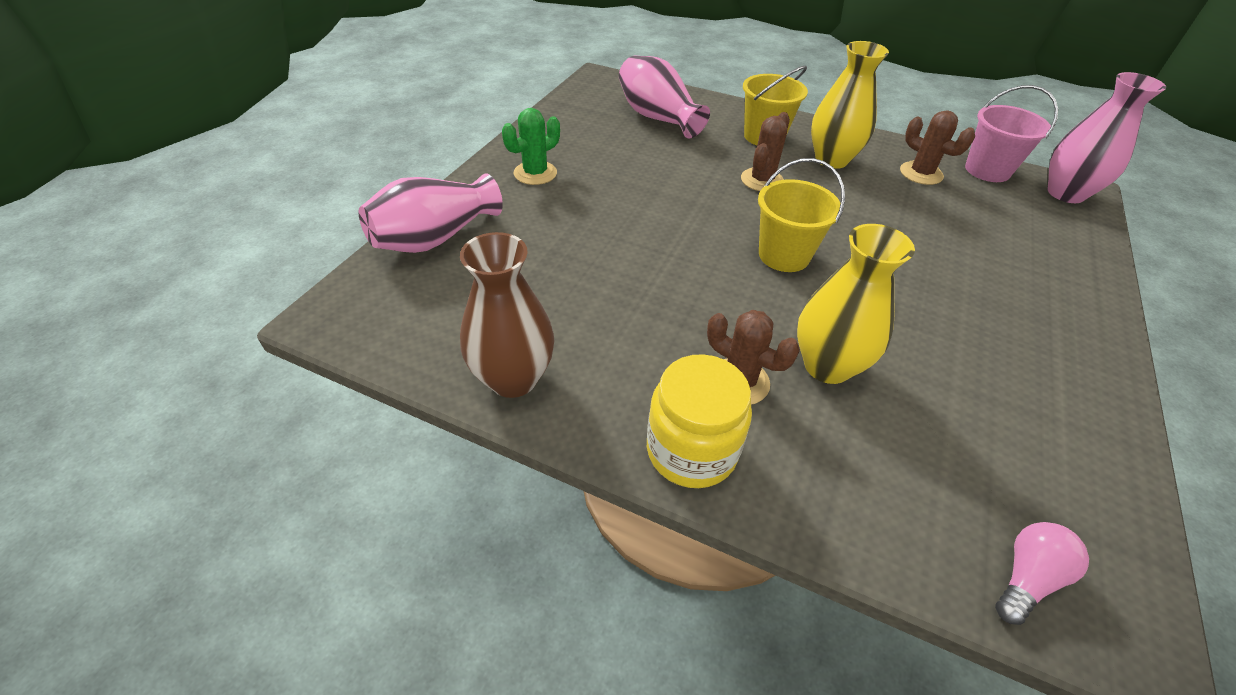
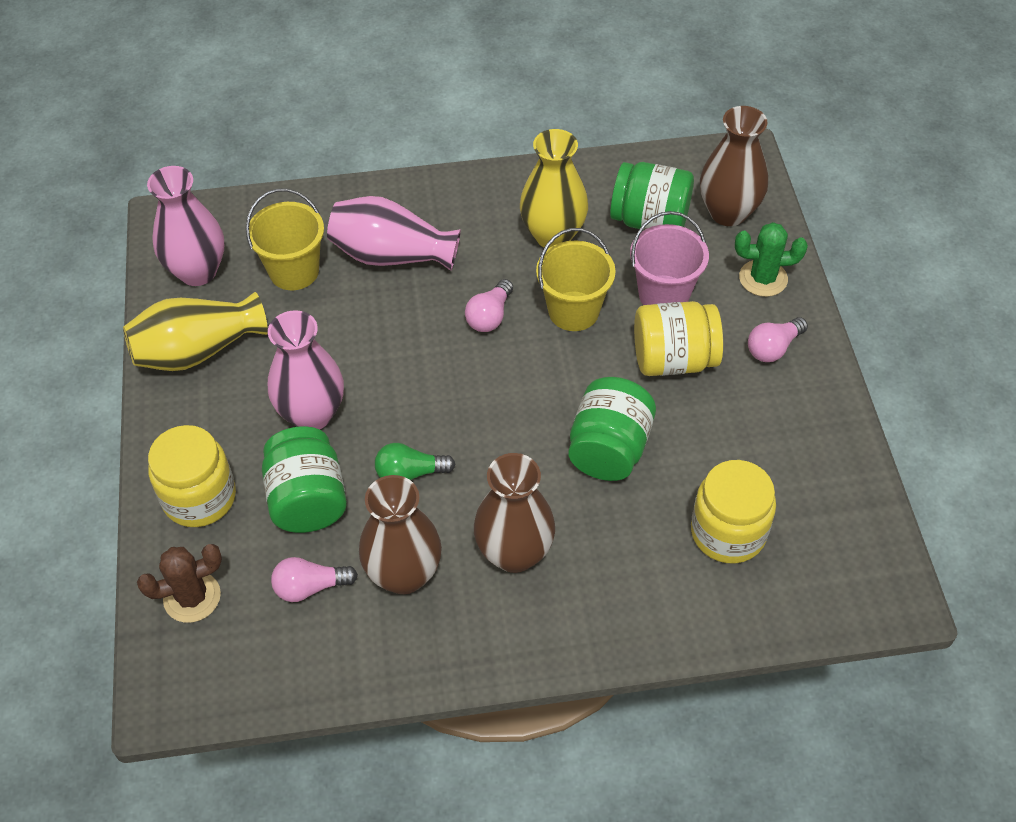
brown cactus: 3 -> 1
brown vase: 1 -> 3
green jar: 0 -> 3
green light bulb: 0 -> 1
pink light bulb: 1 -> 3
yellow jar: 1 -> 3

